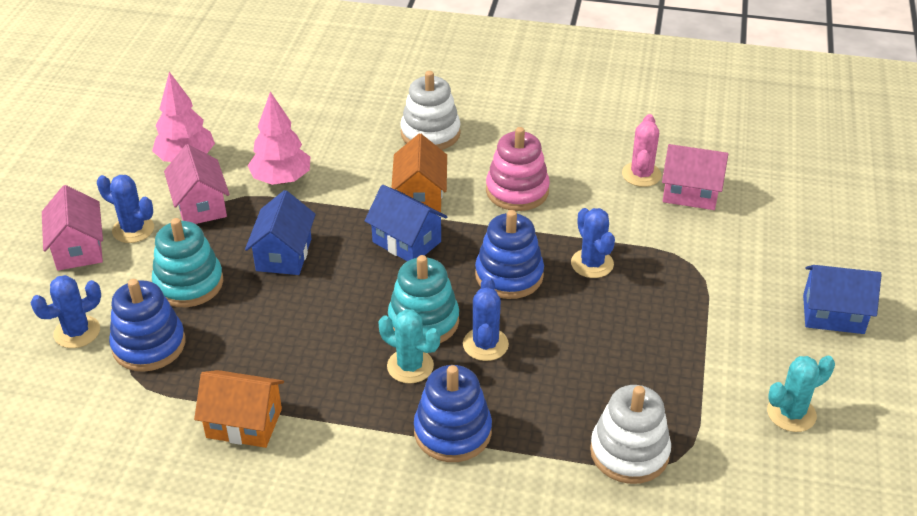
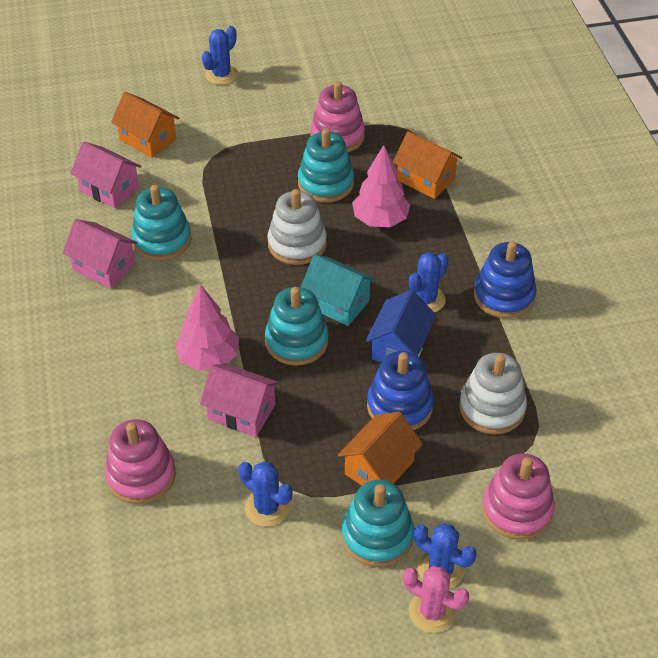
blue house: 3 -> 1
blue stacking toy: 3 -> 2
orange house: 2 -> 3
pink stacking toy: 1 -> 3
turquoise cactus: 2 -> 0
turquoise house: 0 -> 1
turquoise stacking toy: 2 -> 4

